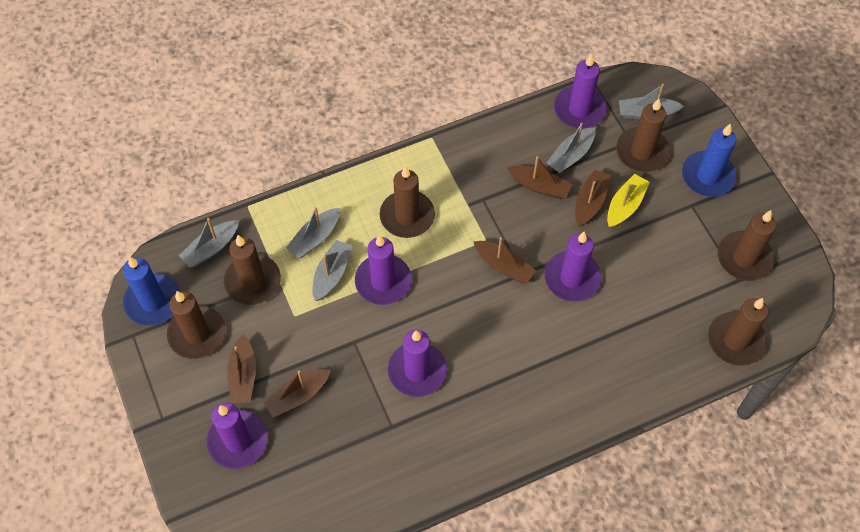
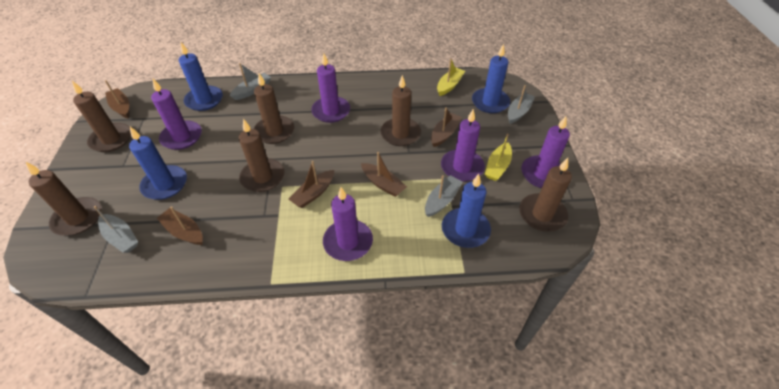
blue candle: 2 -> 4
grey boat: 5 -> 4
yellow boat: 1 -> 2

